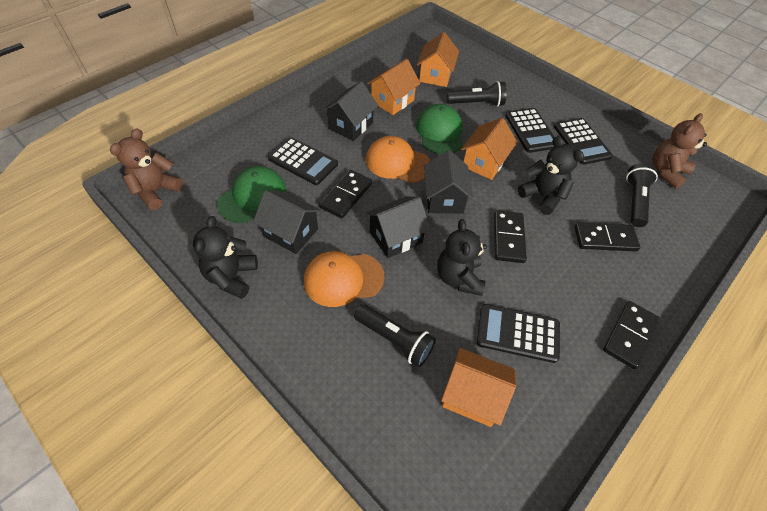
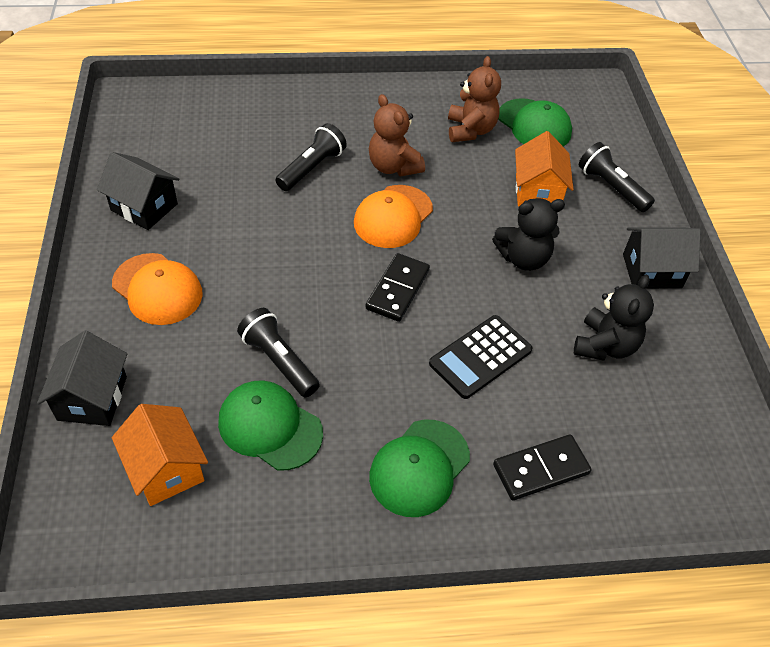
black calculator: 4 -> 1
black domino: 4 -> 2
black house: 4 -> 3
black teddy bear: 3 -> 2
green cap: 2 -> 3
orange house: 4 -> 2

